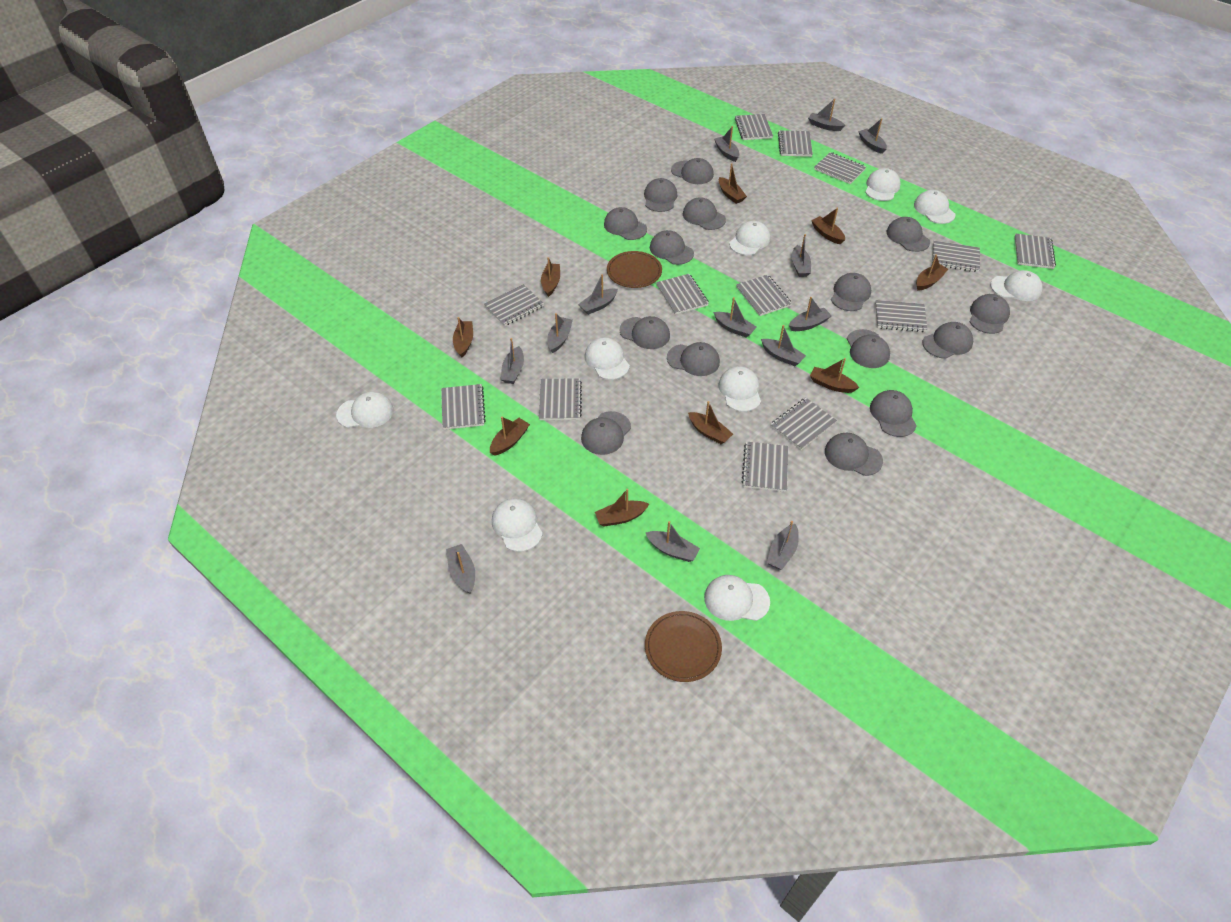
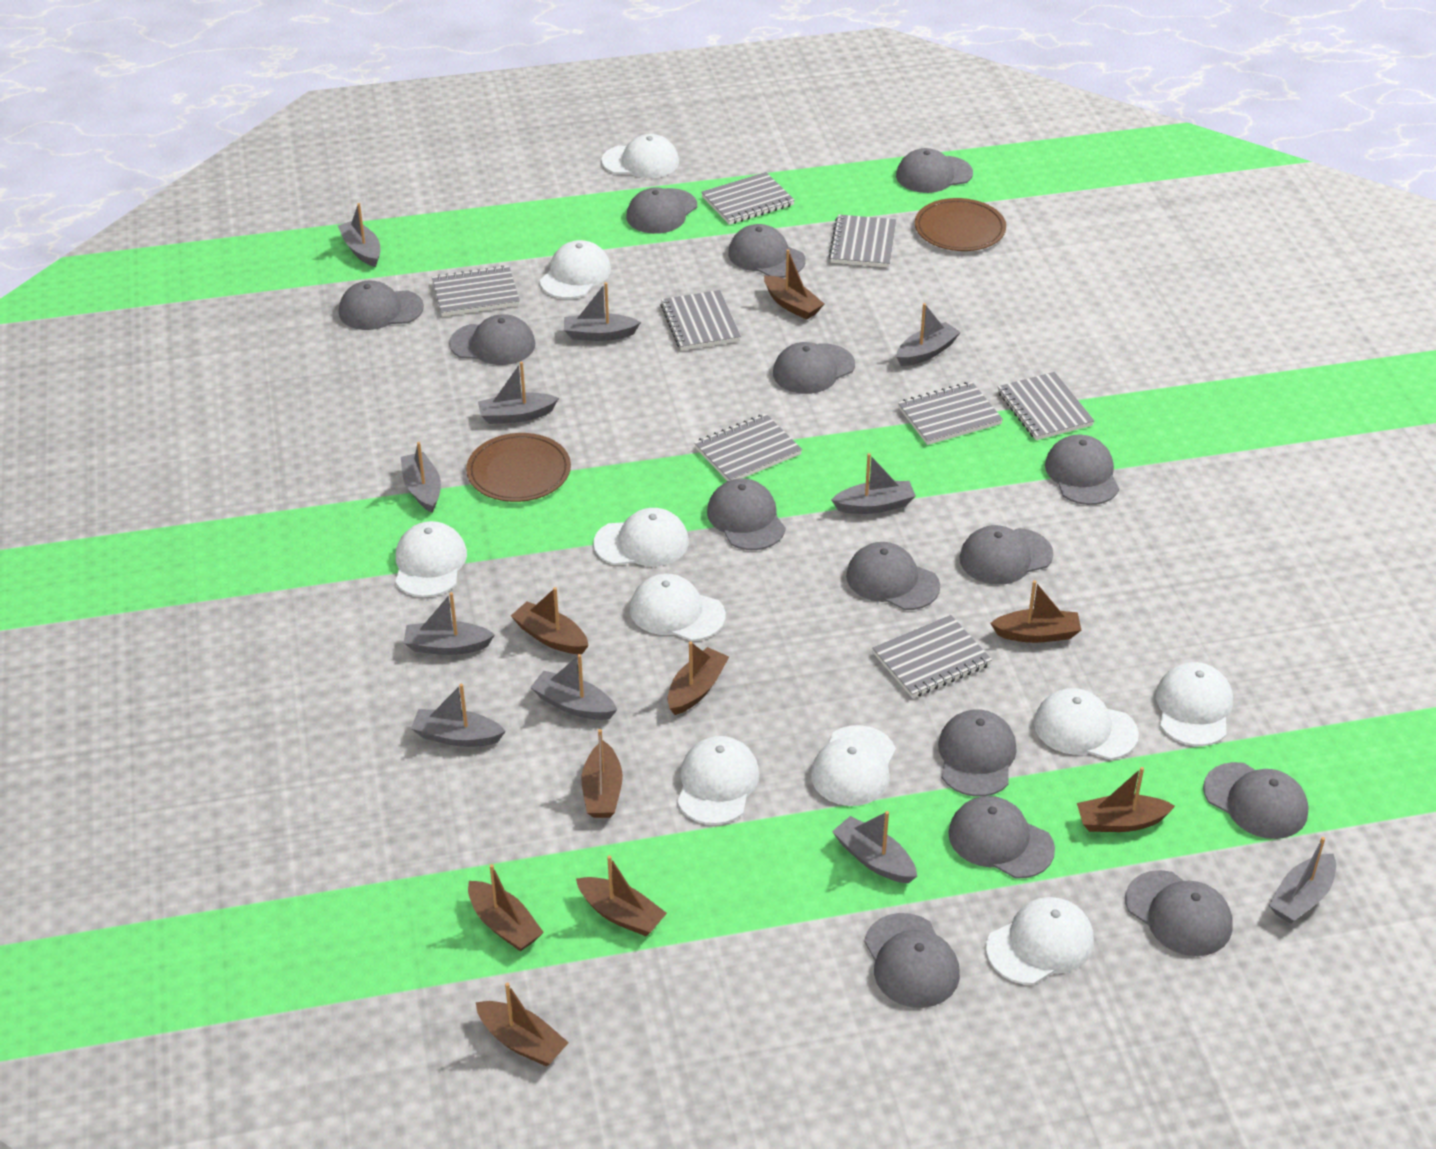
grey boat: 13 -> 11
grey notebook: 13 -> 8
white cap: 9 -> 10

